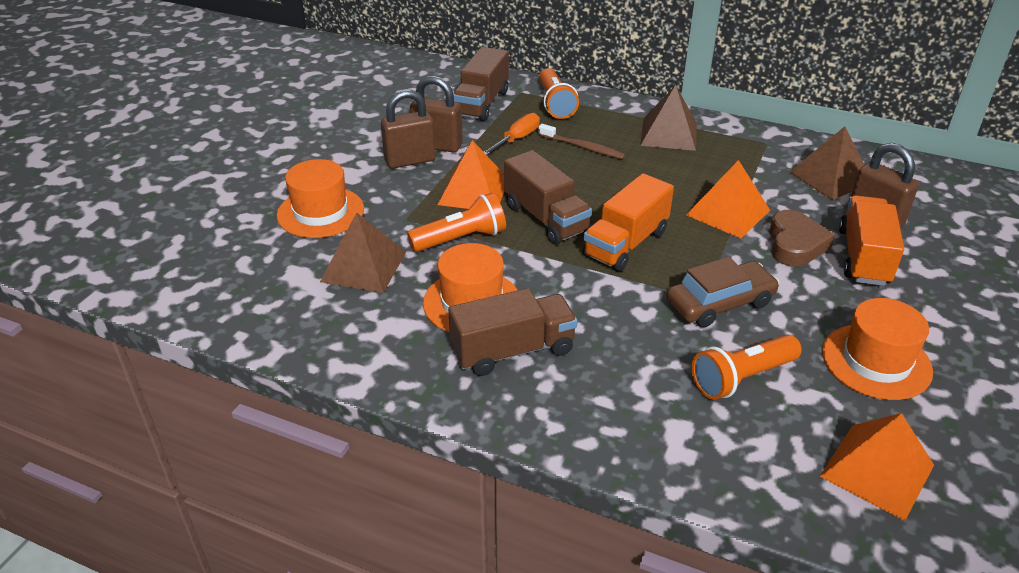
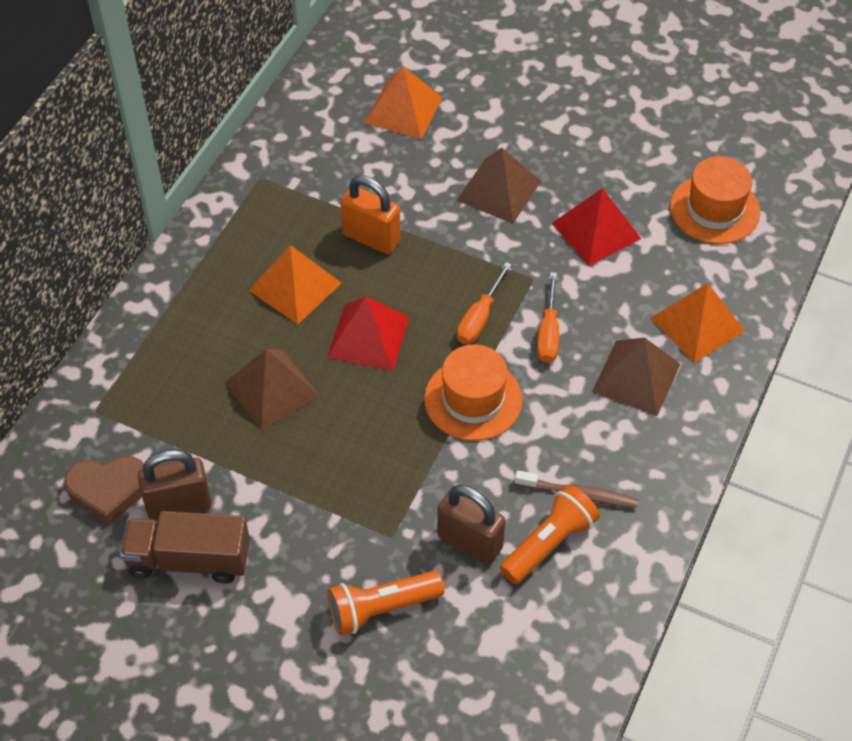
brown car: 1 -> 0
brown padlock: 3 -> 2
brown truck: 3 -> 1
orange flashlight: 3 -> 2
orange hat: 3 -> 2
orange padlock: 0 -> 1
orange screwdriver: 1 -> 2
orange truck: 2 -> 0
red pyramid: 0 -> 2

